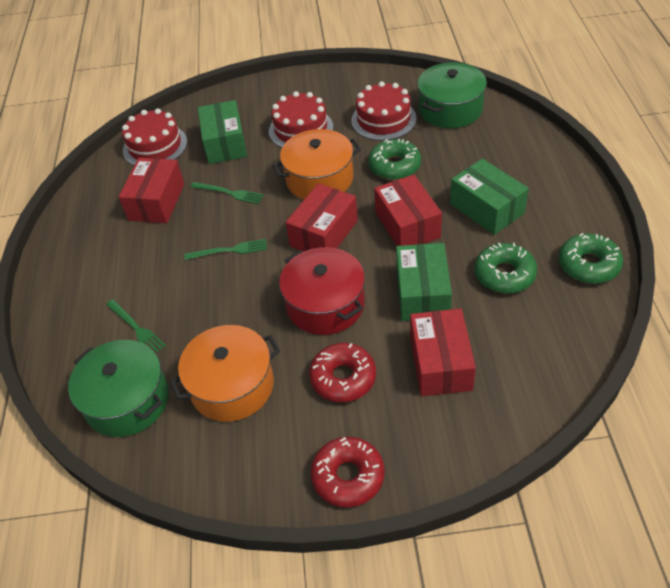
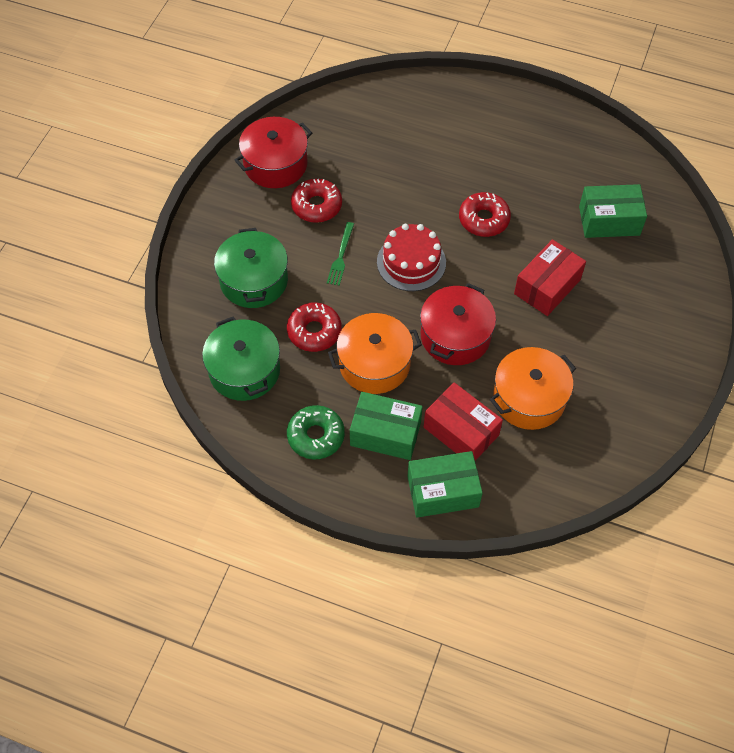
green donut: 3 -> 1
green fork: 3 -> 1
red box: 4 -> 2
red cake: 3 -> 1
red donut: 2 -> 3
red pot: 1 -> 2

